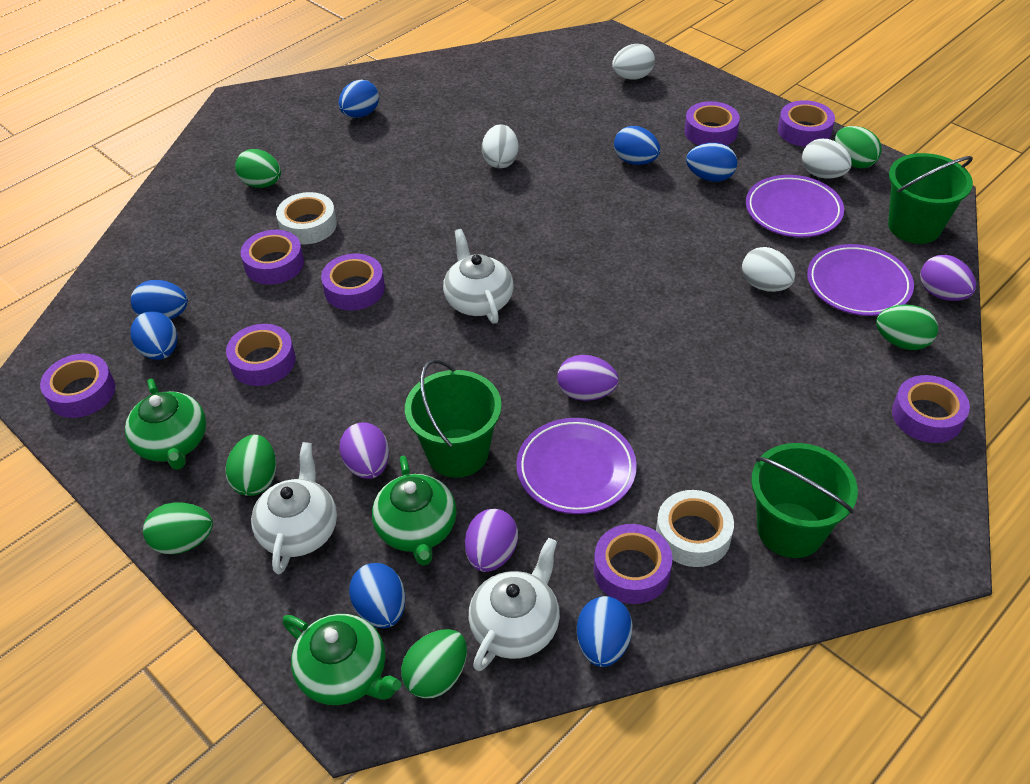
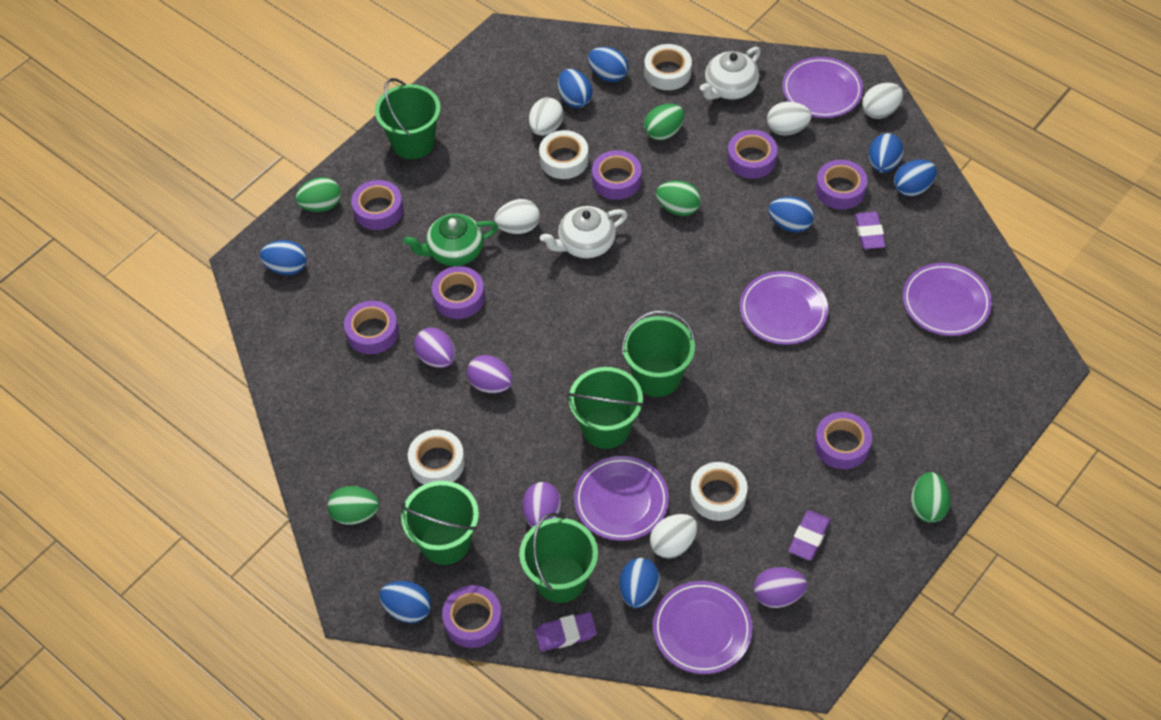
blue egg: 7 -> 8
green bucket: 3 -> 5
green egg: 6 -> 5
green teapot: 3 -> 1
purple eraser: 0 -> 3
purple plate: 3 -> 5
white egg: 4 -> 5
white tape: 2 -> 4
white teapot: 3 -> 2

